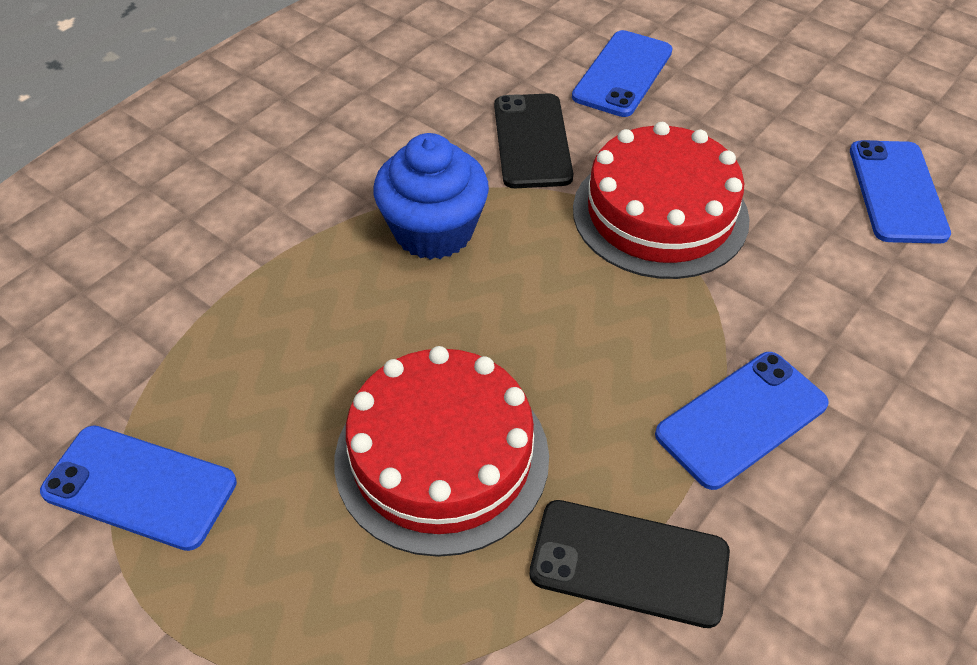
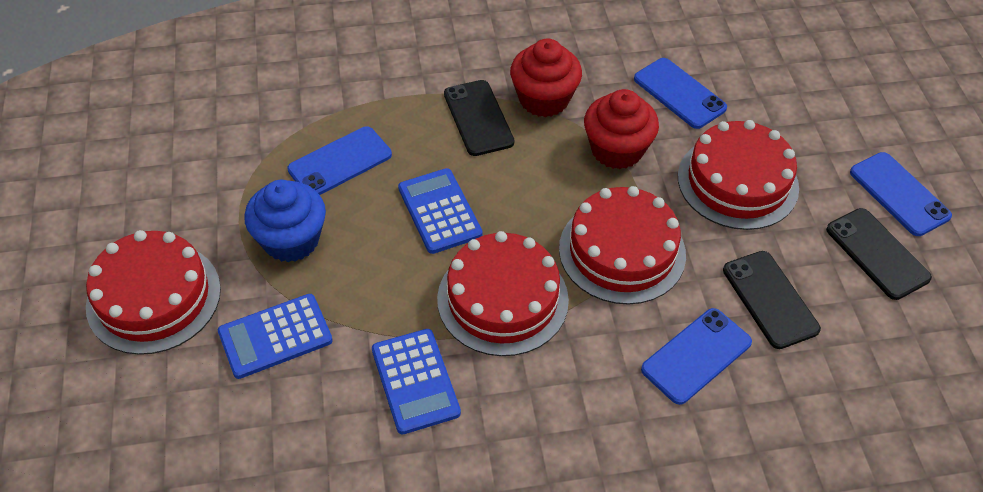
black phone: 2 -> 3
blue calculator: 0 -> 3
red cake: 2 -> 4
red cupcake: 0 -> 2

